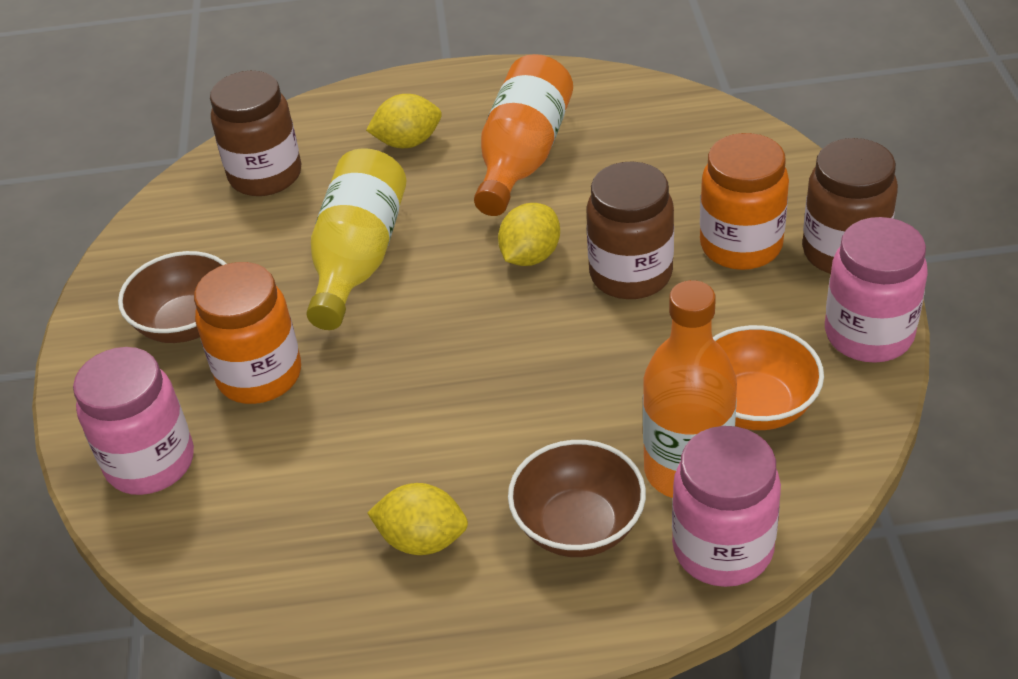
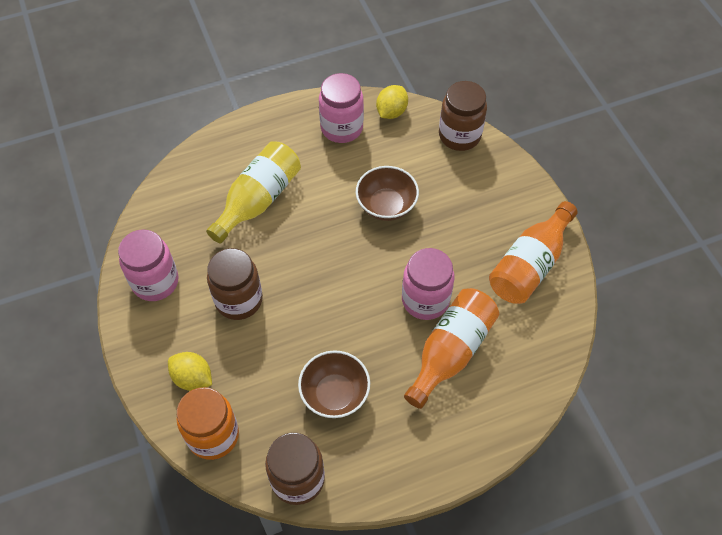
orange bowl: 1 -> 0
orange jar: 2 -> 1
yellow lemon: 3 -> 2

